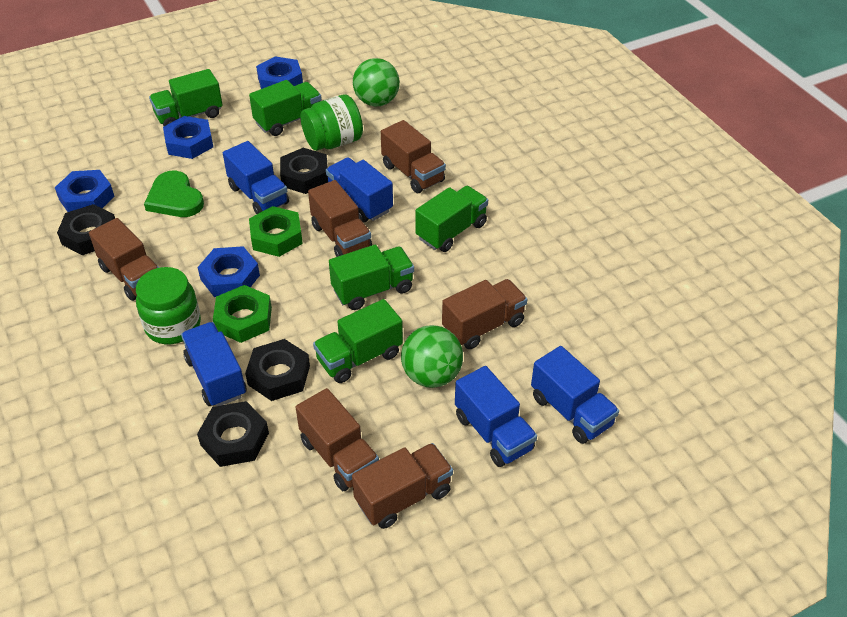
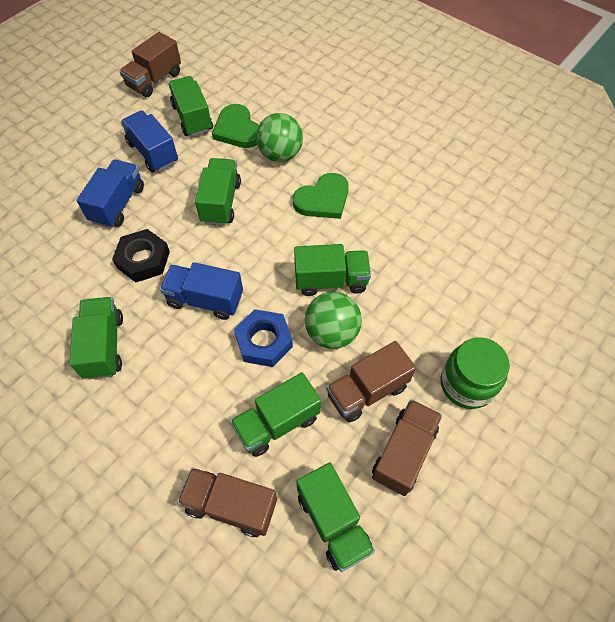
black nut: 4 -> 1
blue nut: 4 -> 1
blue truck: 5 -> 3
brown truck: 6 -> 4
green heart: 1 -> 2
green jar: 2 -> 1
green nut: 2 -> 0
green truck: 5 -> 6

